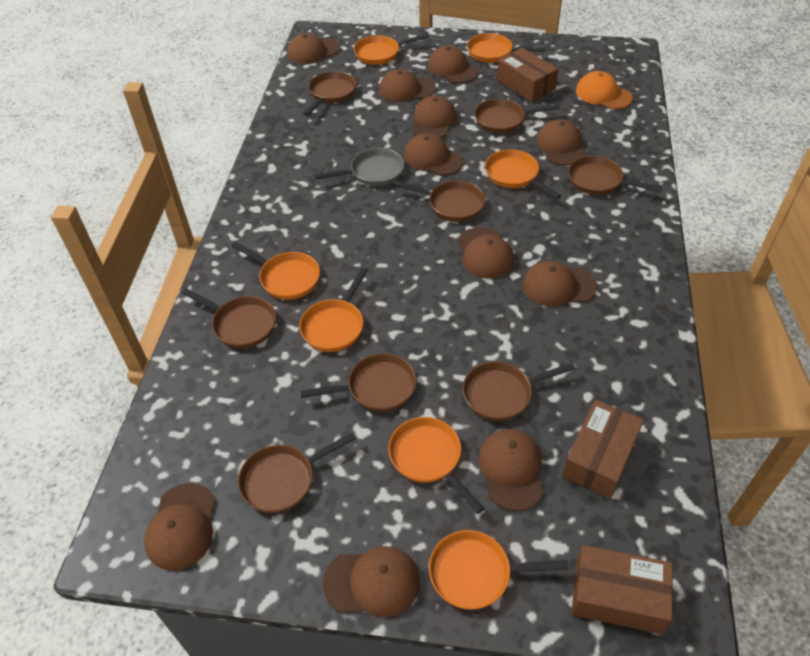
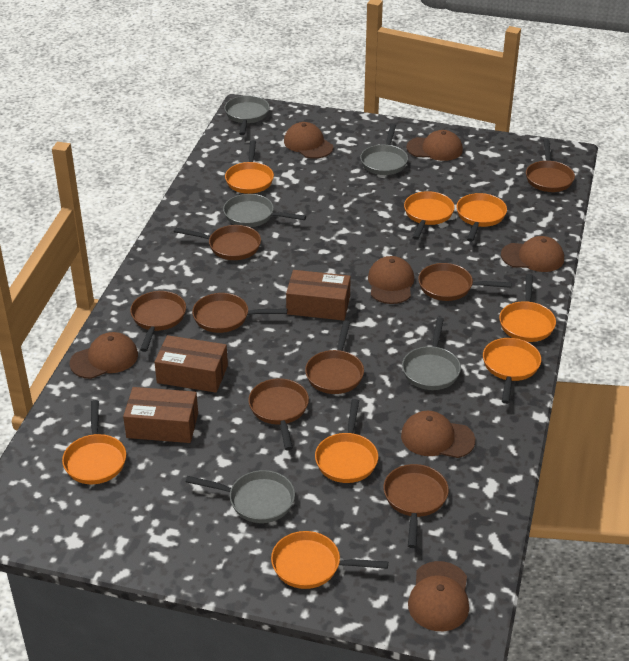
brown cap: 11 -> 7
grey pan: 1 -> 5
orange cap: 1 -> 0
orange pan: 7 -> 8

